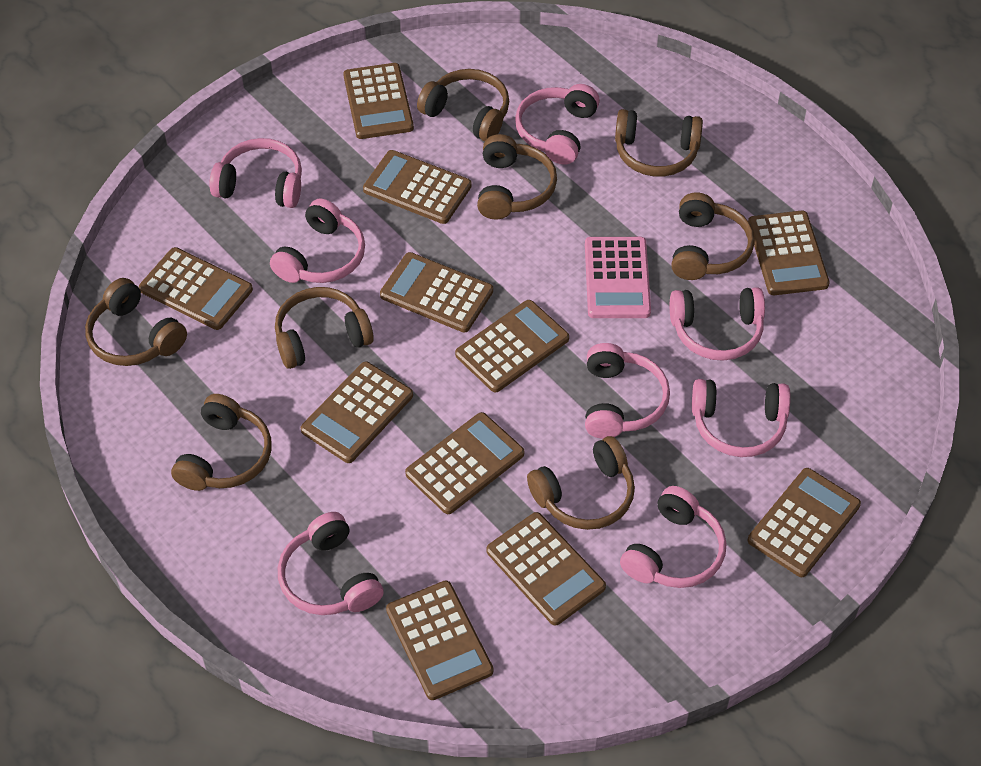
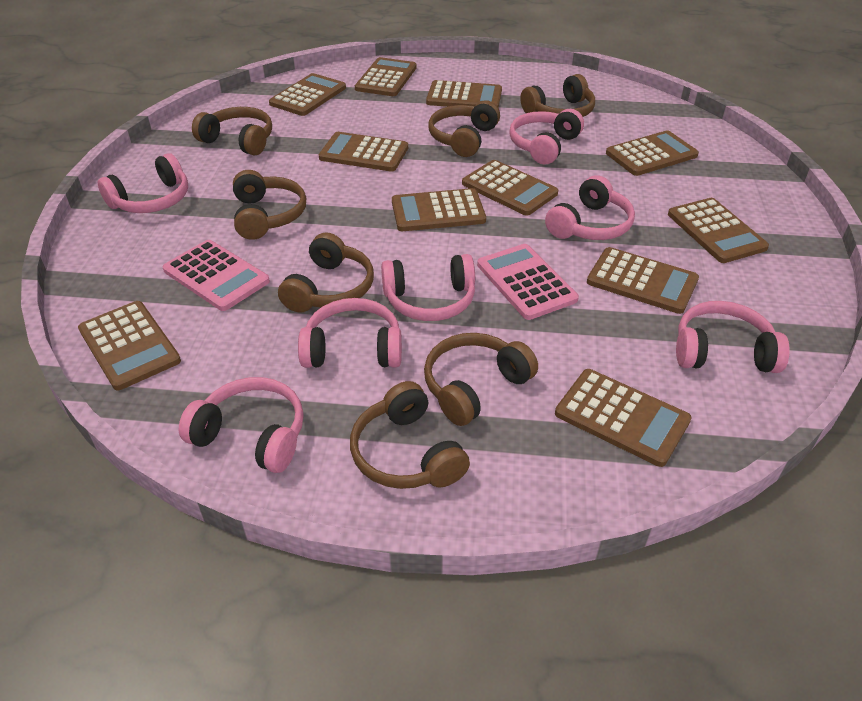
brown headphones: 8 -> 7
pink calculator: 1 -> 2
pink headphones: 8 -> 7

